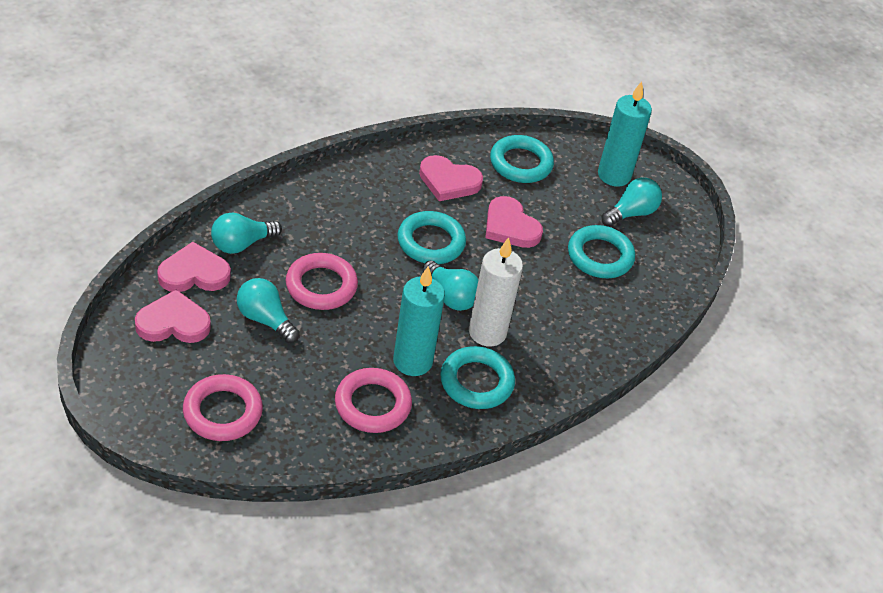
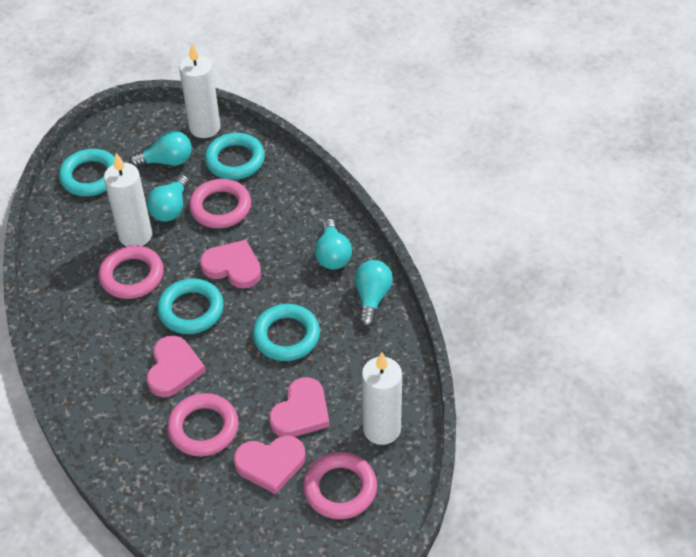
pink ring: 3 -> 4
turquoise candle: 2 -> 0
white candle: 1 -> 3

